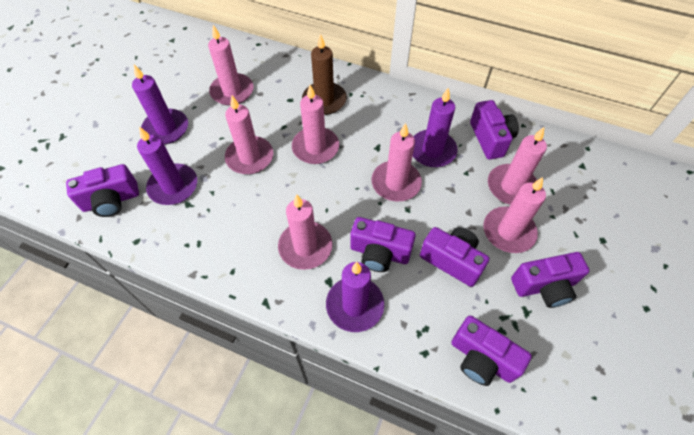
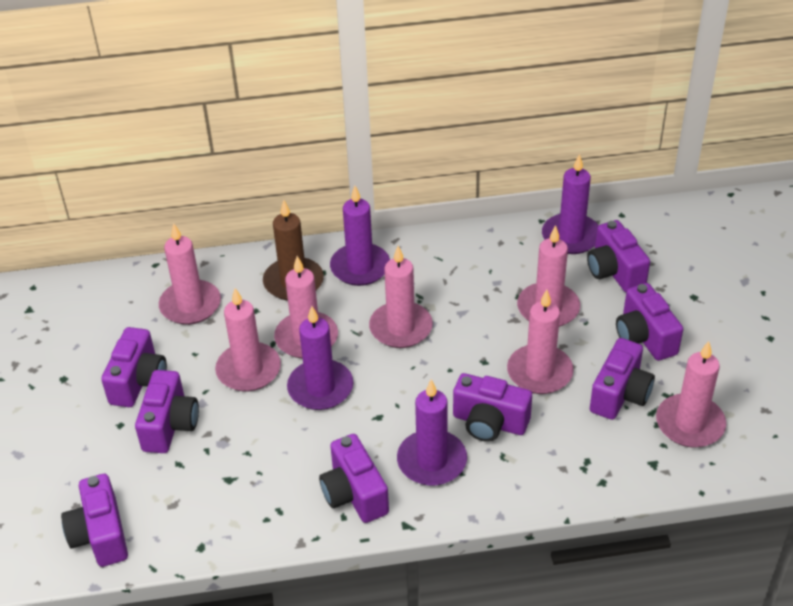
purple camera: 6 -> 8

